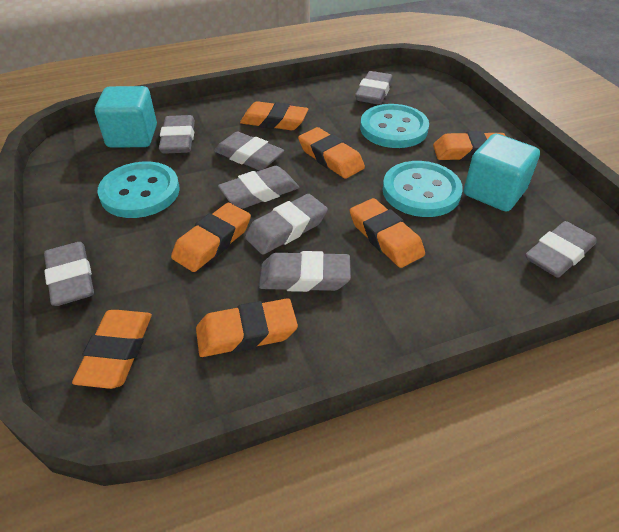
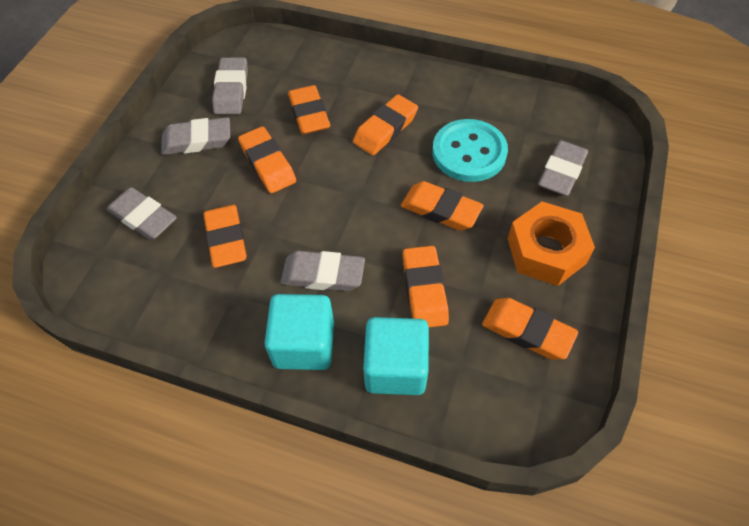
grey eraser: 8 -> 5
orange nut: 0 -> 1
turquoise button: 3 -> 1

